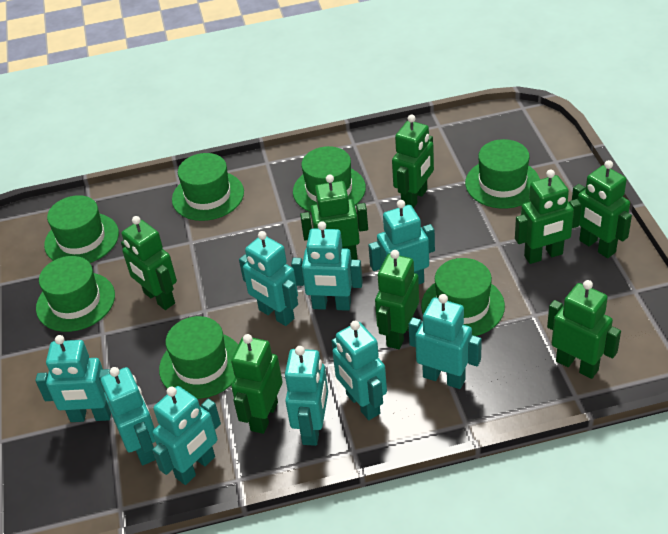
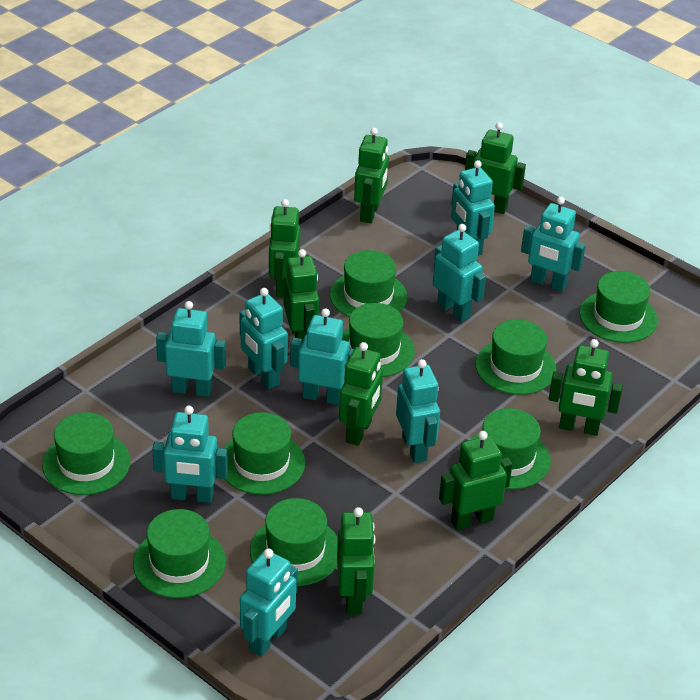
green hat: 7 -> 9

